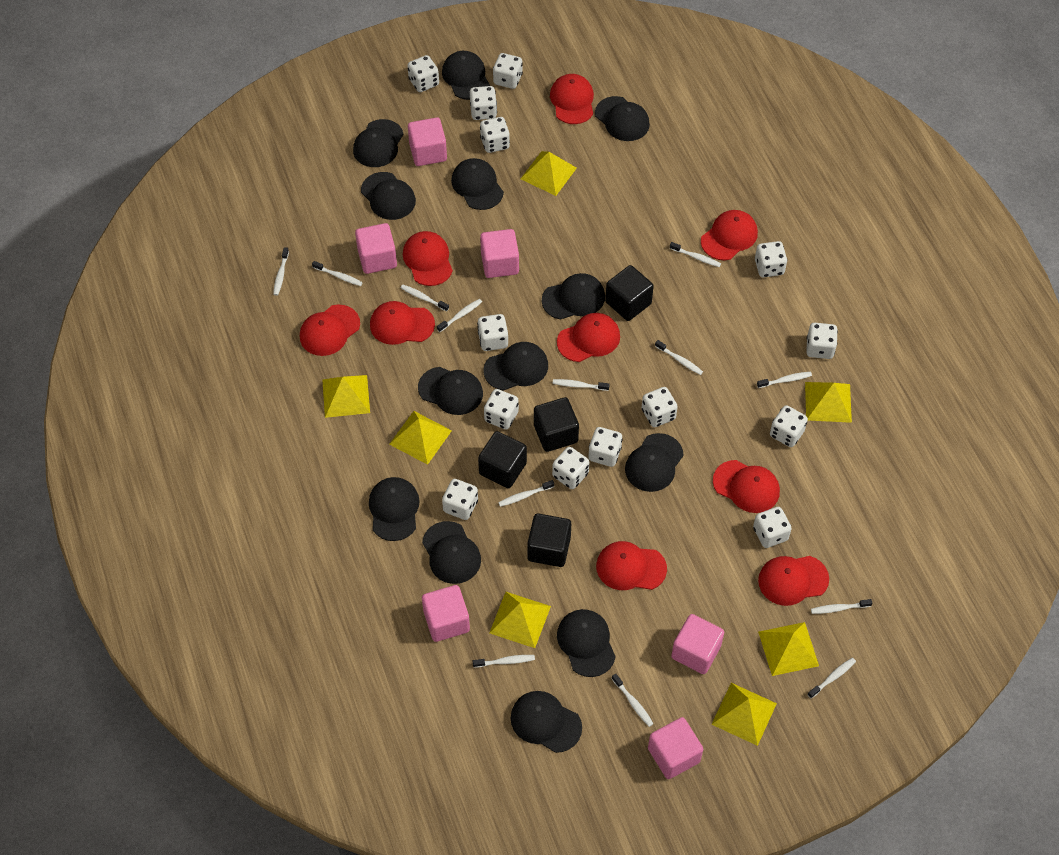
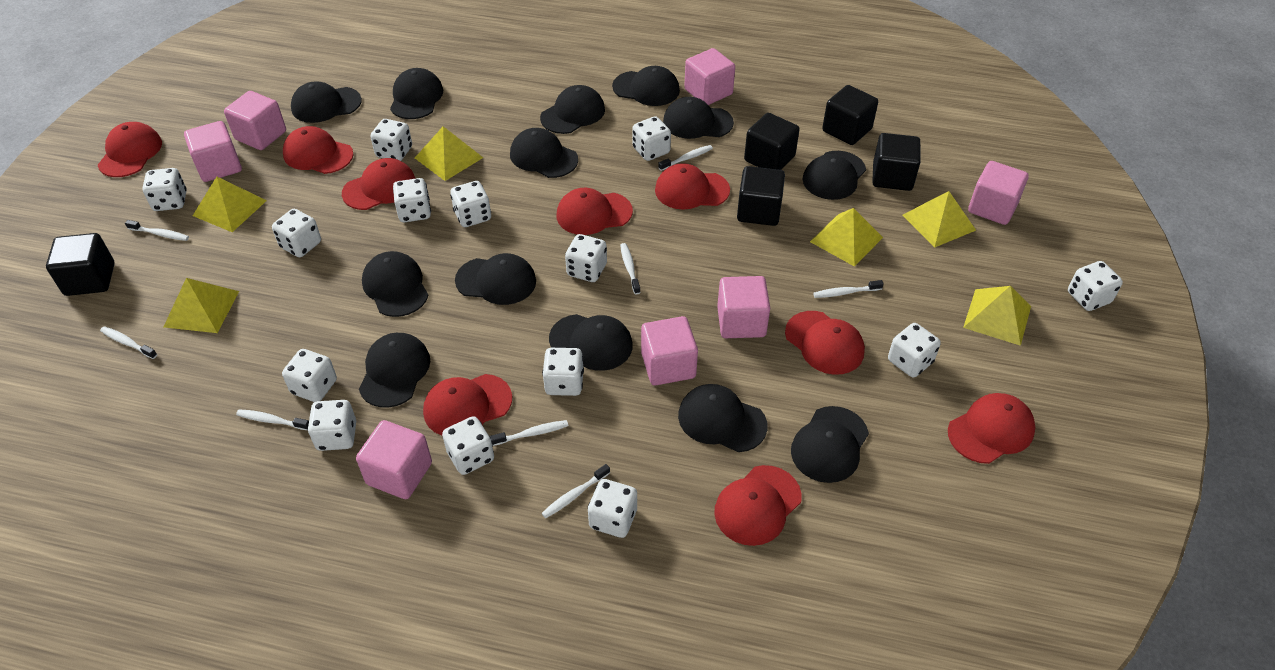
black cube: 4 -> 5
pink cube: 6 -> 7
white toothbrush: 13 -> 8
yellow pyramid: 7 -> 6

